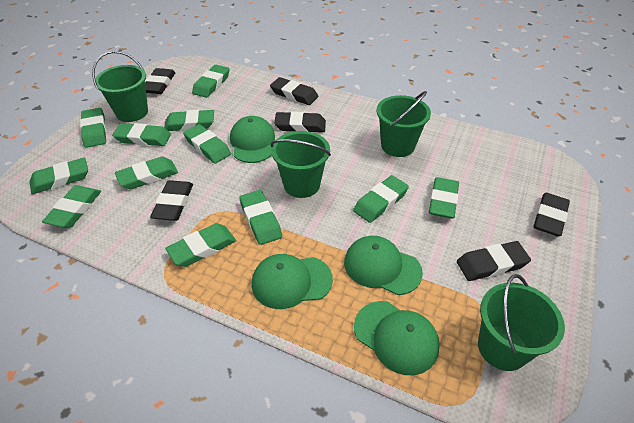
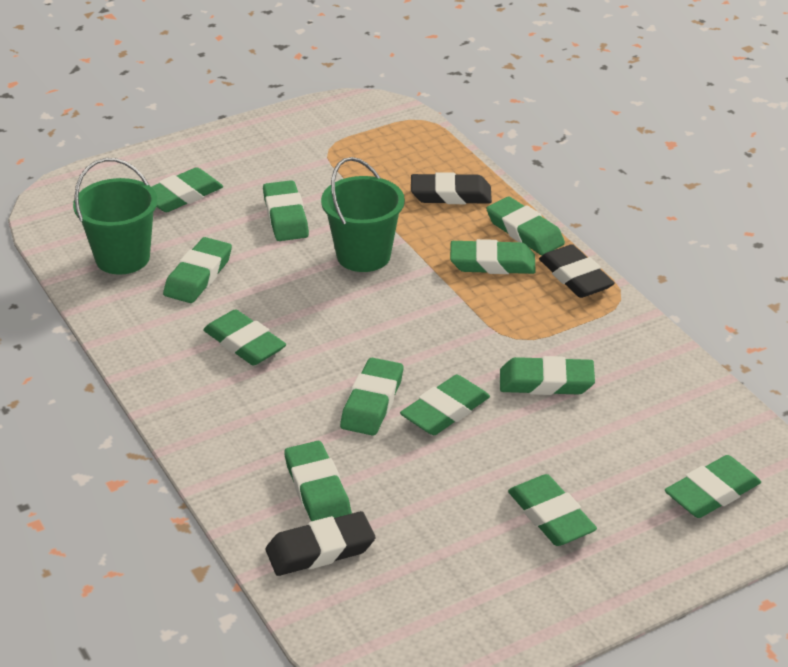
black eraser: 6 -> 3
green bucket: 4 -> 2
green cap: 4 -> 0

